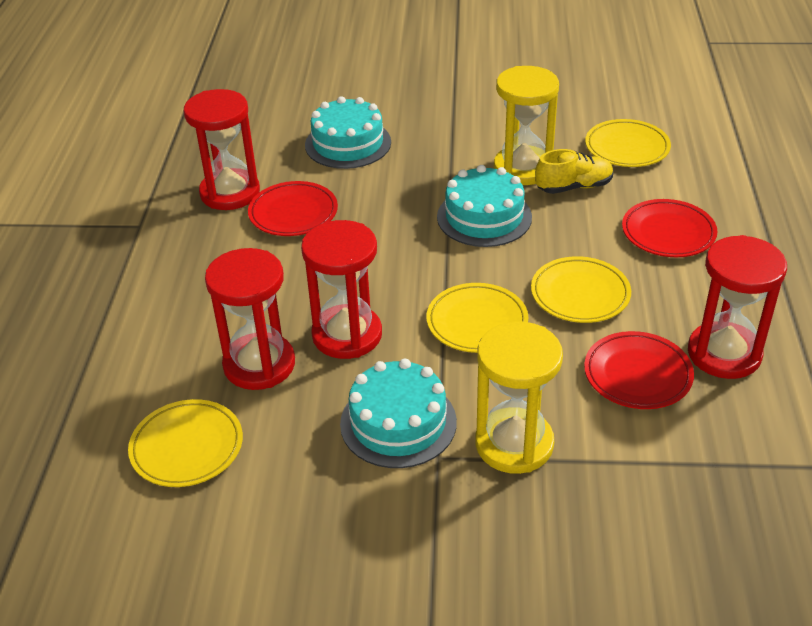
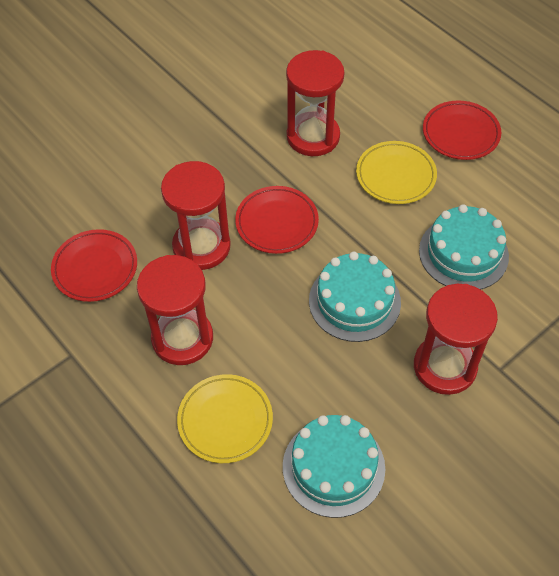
yellow hourglass: 2 -> 0
yellow plate: 4 -> 2
yellow shoe: 1 -> 0

